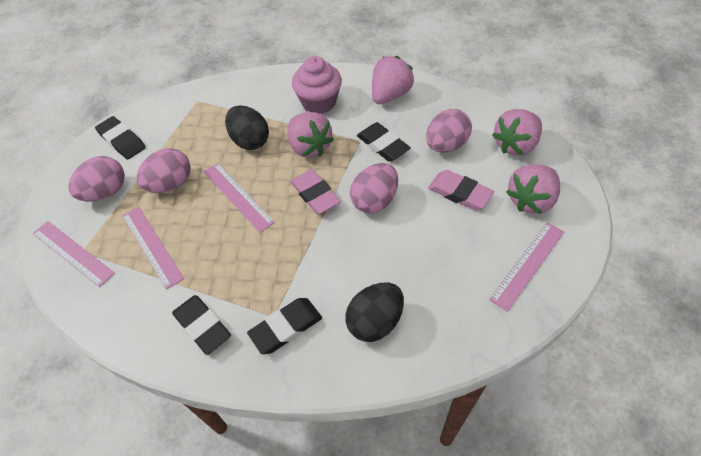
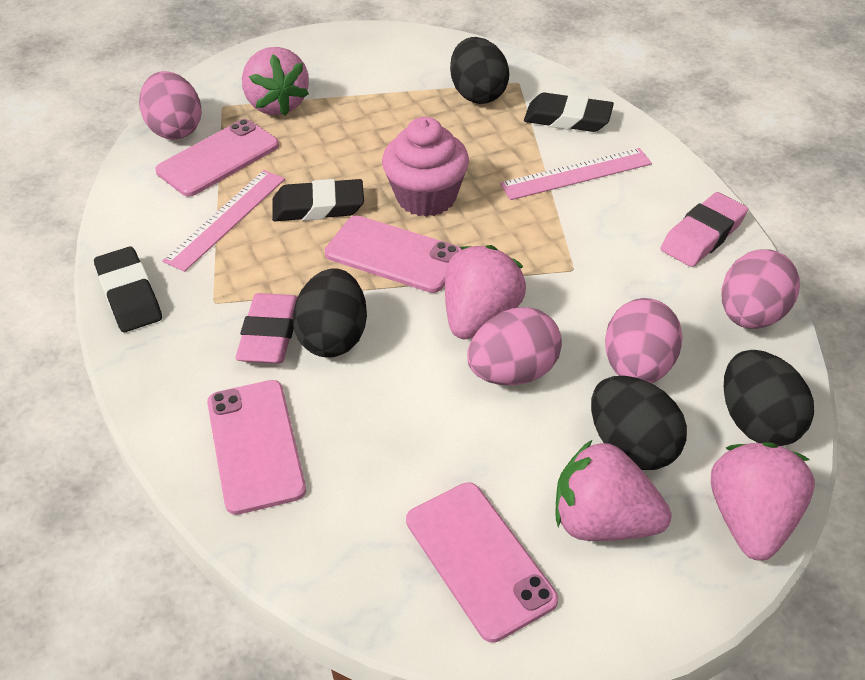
black egg: 2 -> 4
black eraser: 4 -> 3
pink phone: 0 -> 4
pink ruler: 4 -> 2

